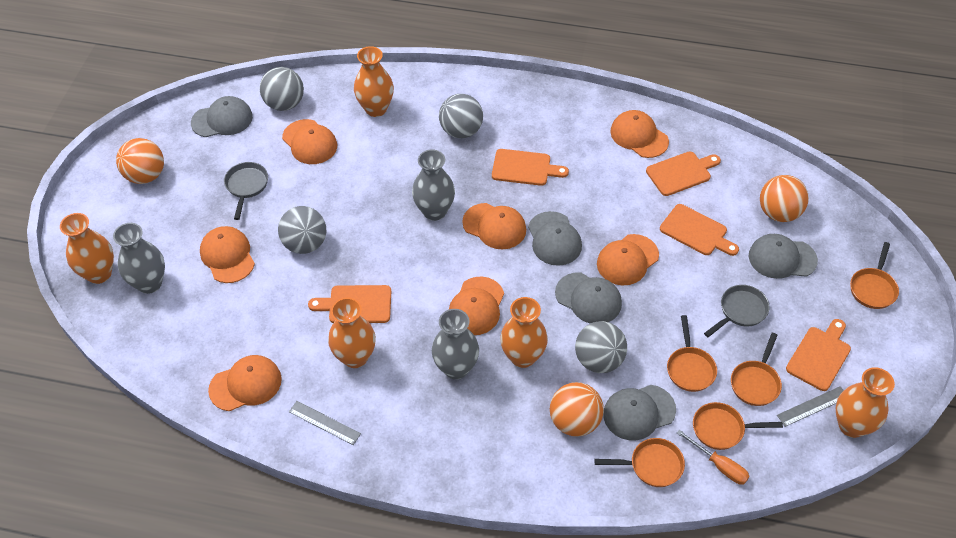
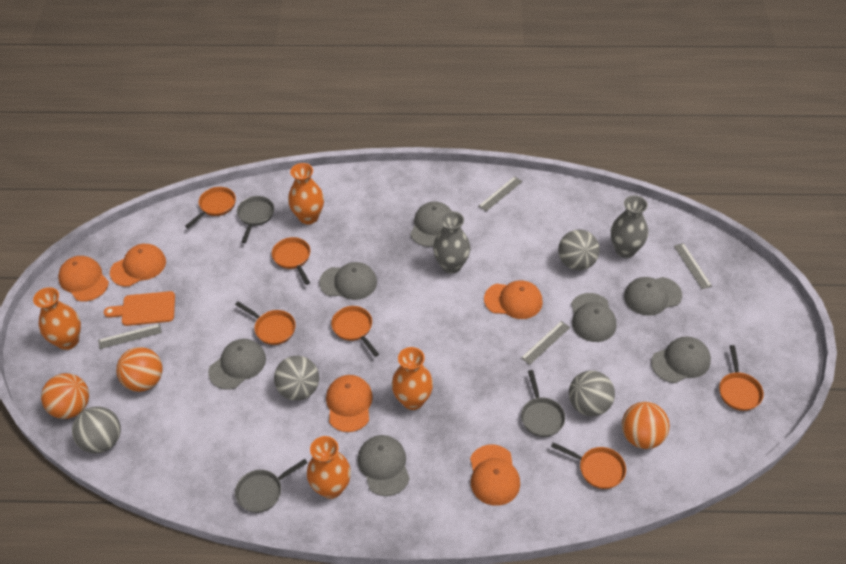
grey cap: 5 -> 7
grey pan: 2 -> 3
grey ruler: 2 -> 4
grey vase: 3 -> 2
orange cap: 7 -> 5
orange cutting board: 5 -> 1
orange pan: 5 -> 6
orange screwdriver: 1 -> 0
orange vase: 5 -> 4

